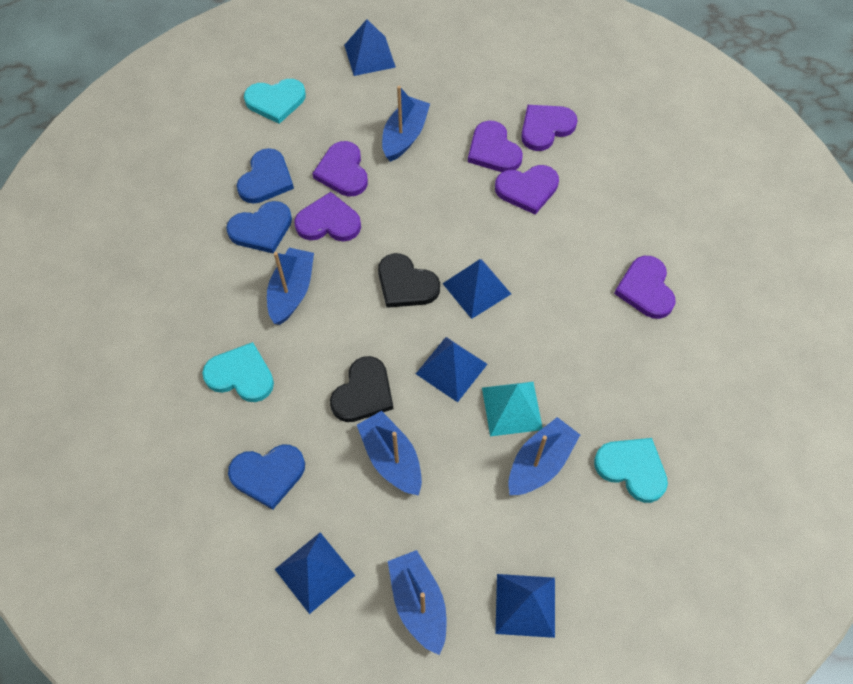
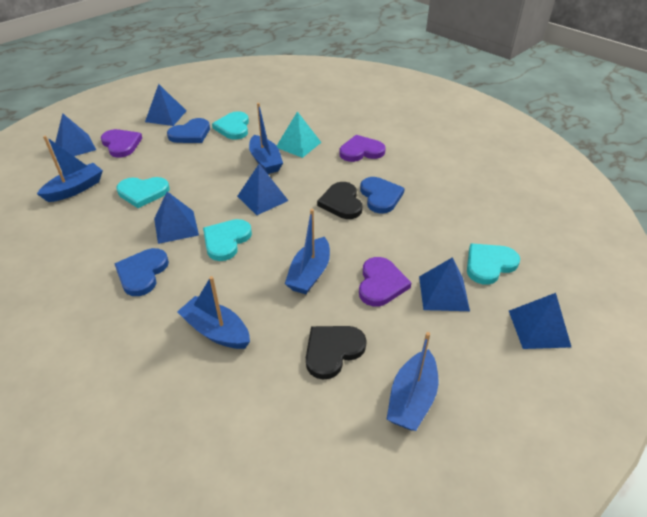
blue pyramid: 5 -> 6
purple heart: 6 -> 3
turquoise heart: 3 -> 4

